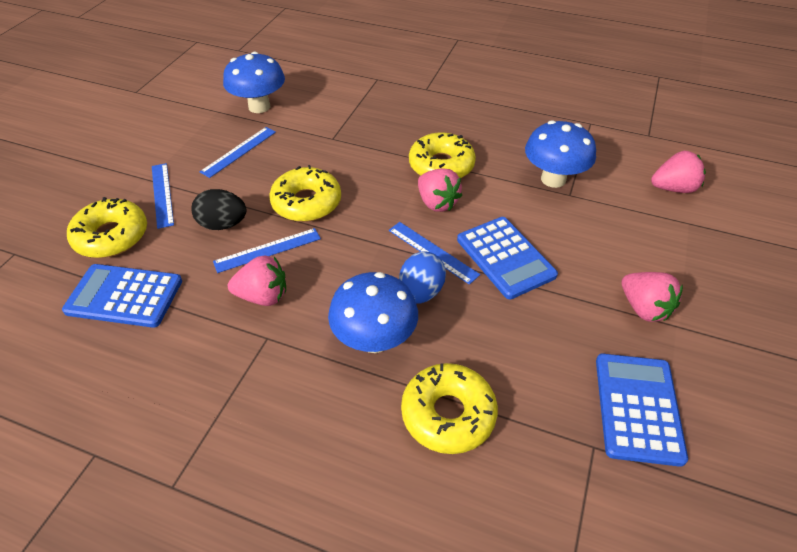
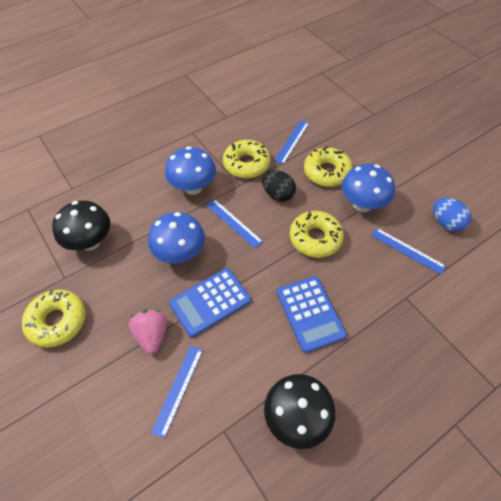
black mushroom: 0 -> 2
blue calculator: 3 -> 2
pink strawberry: 4 -> 1

